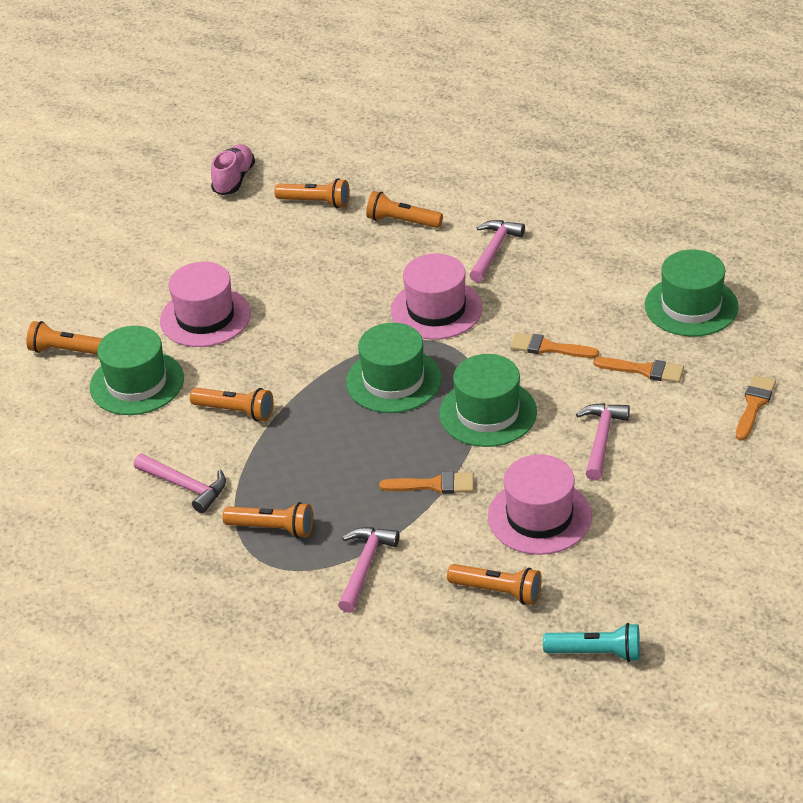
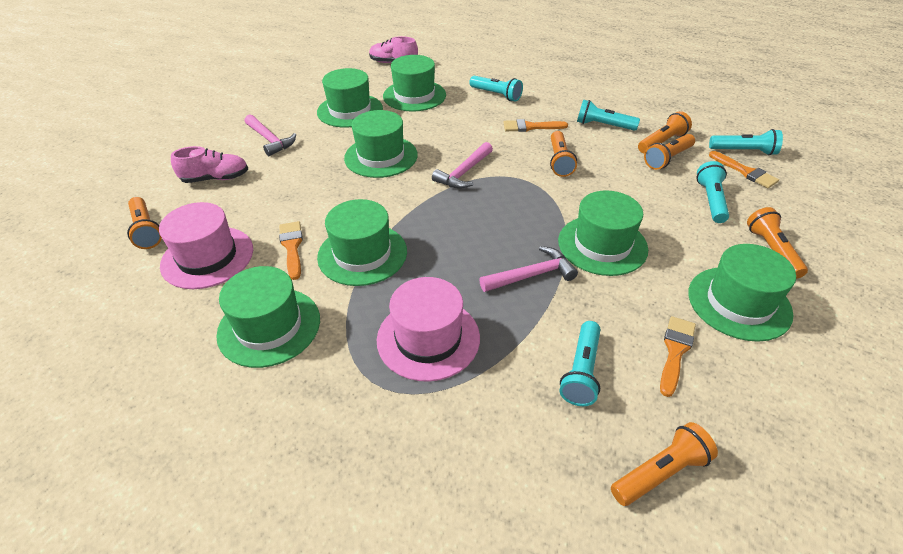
green hat: 4 -> 7
pink hammer: 4 -> 3
pink hat: 3 -> 2
pink shoe: 1 -> 2
turquoise flashlight: 1 -> 5

